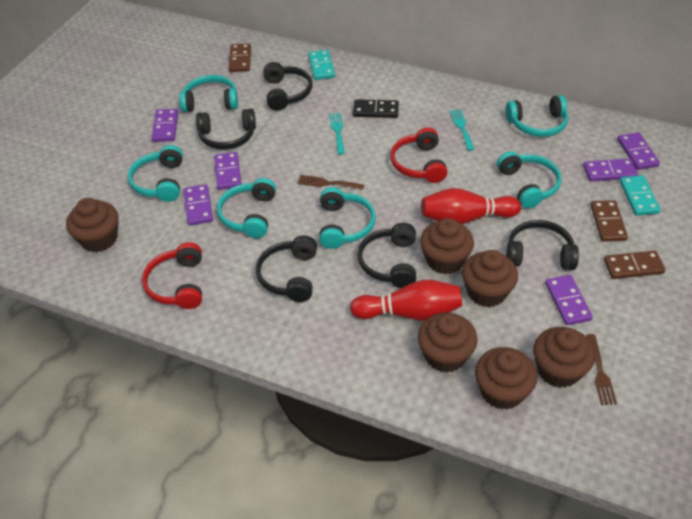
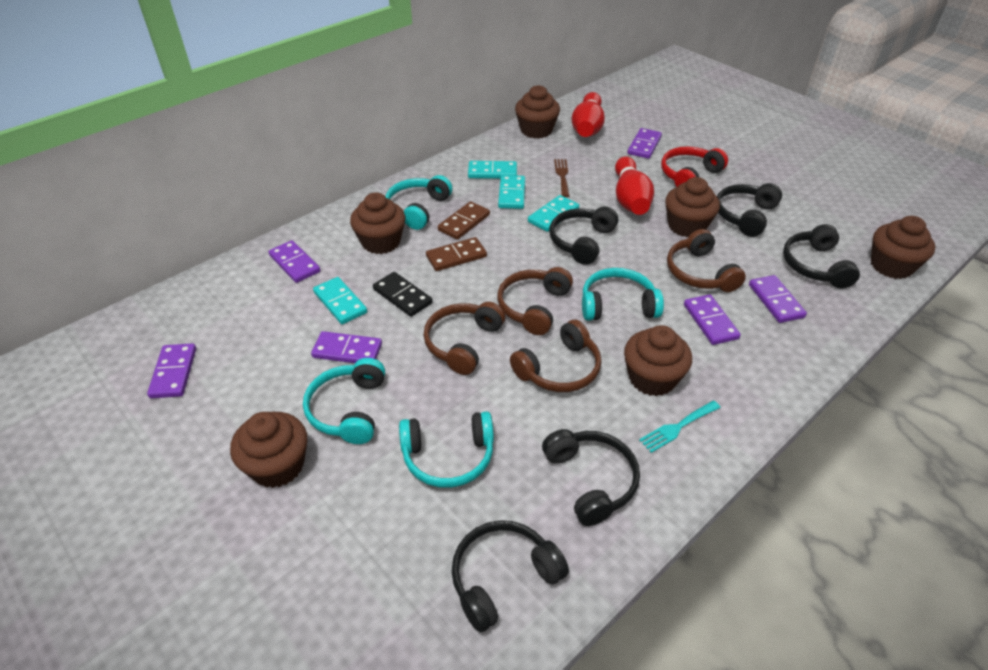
brown domino: 3 -> 2
brown fork: 2 -> 1
brown headphones: 0 -> 4
red headphones: 2 -> 1
turquoise domino: 2 -> 4
turquoise fork: 2 -> 1
turquoise headphones: 6 -> 4

